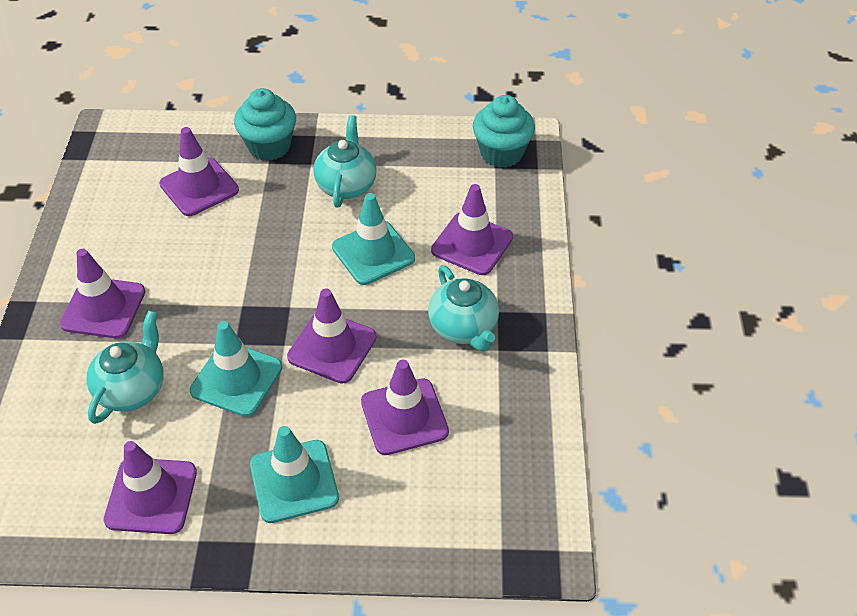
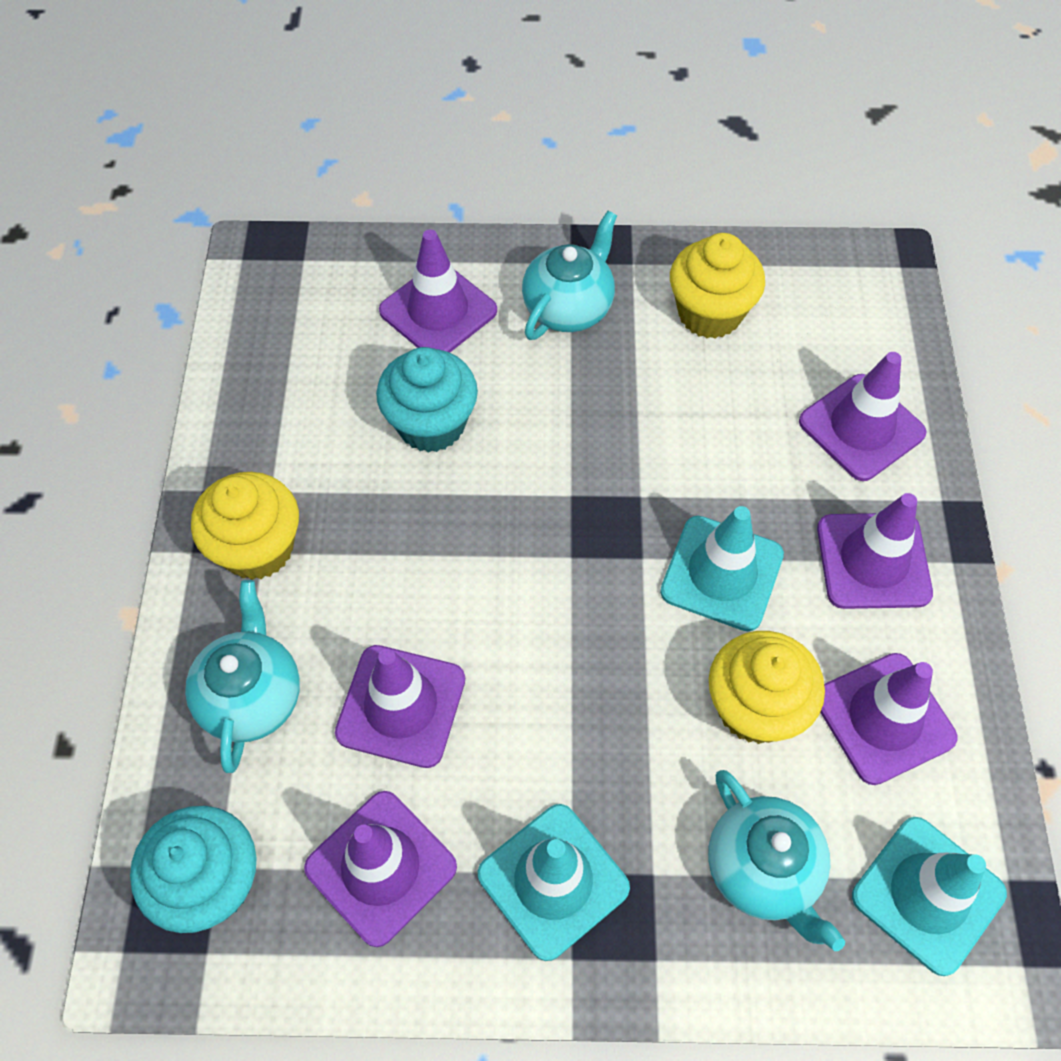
yellow cupcake: 0 -> 3

